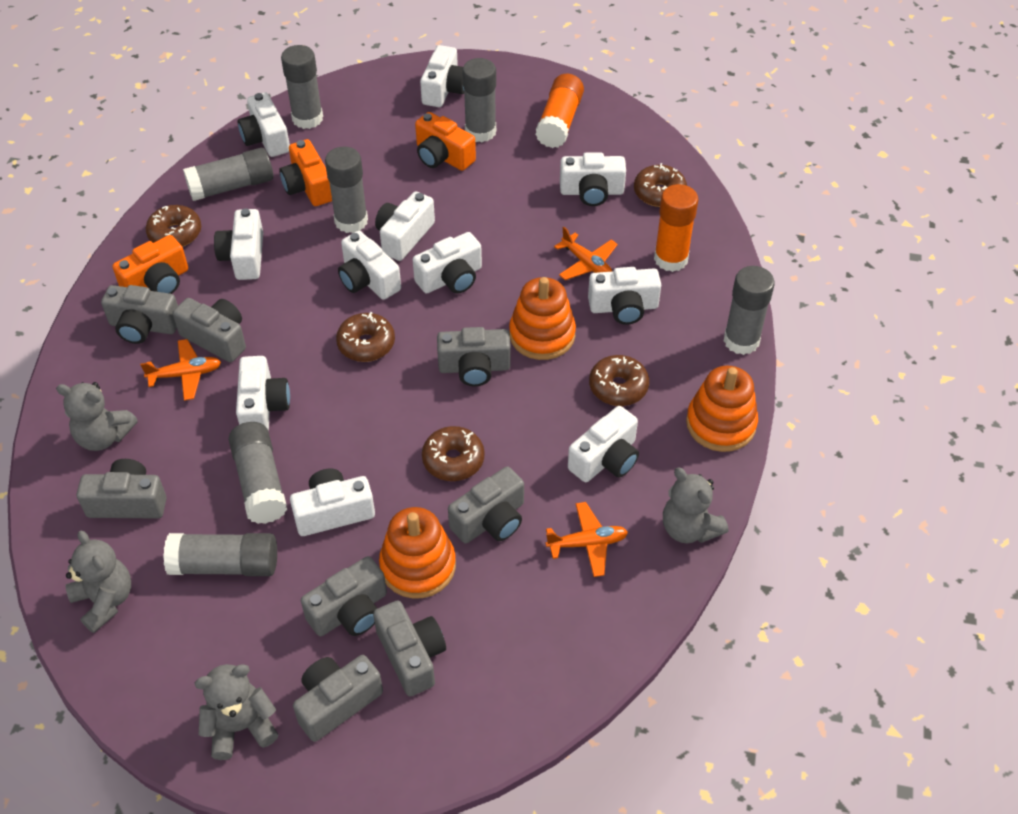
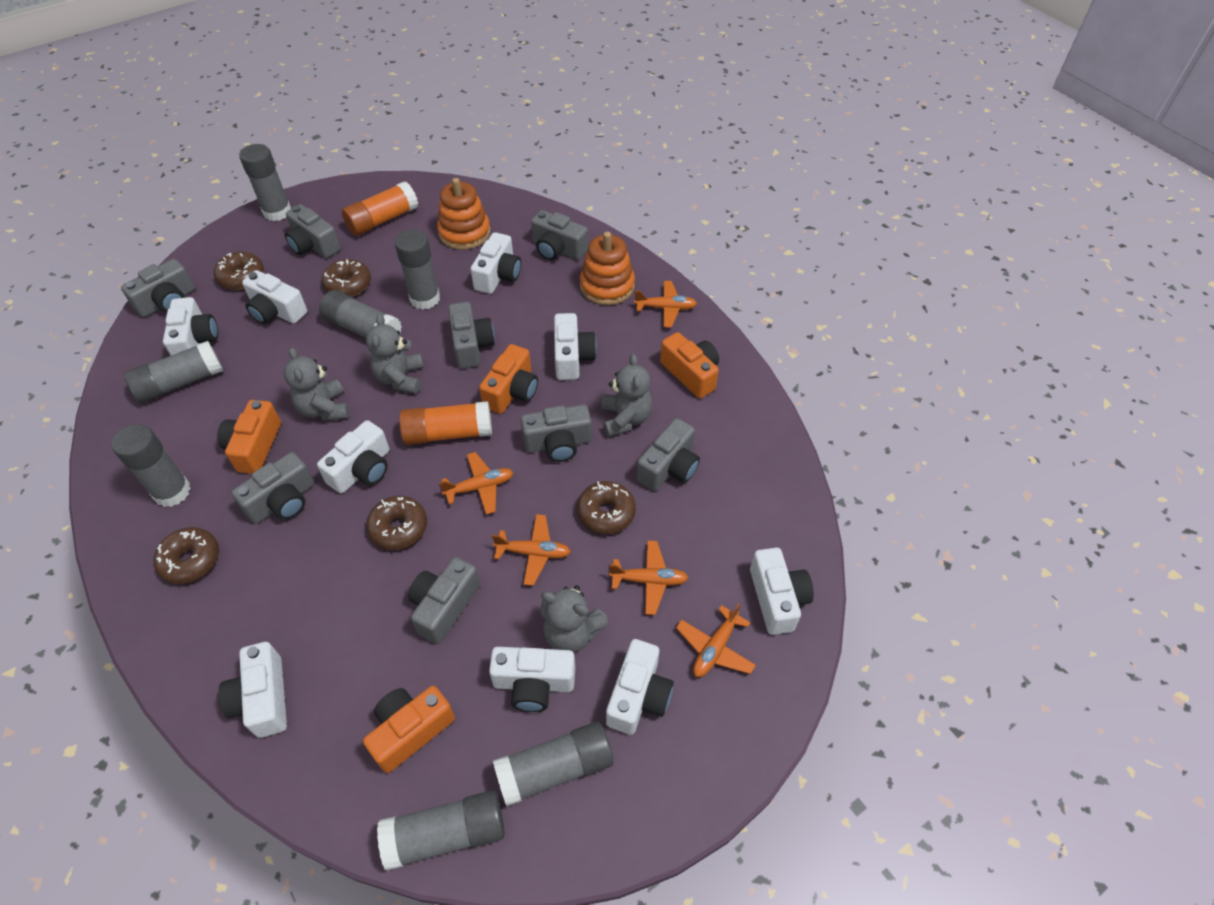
orange camera: 3 -> 4
orange plane: 3 -> 5
orange stacking toy: 3 -> 2
white camera: 11 -> 9

